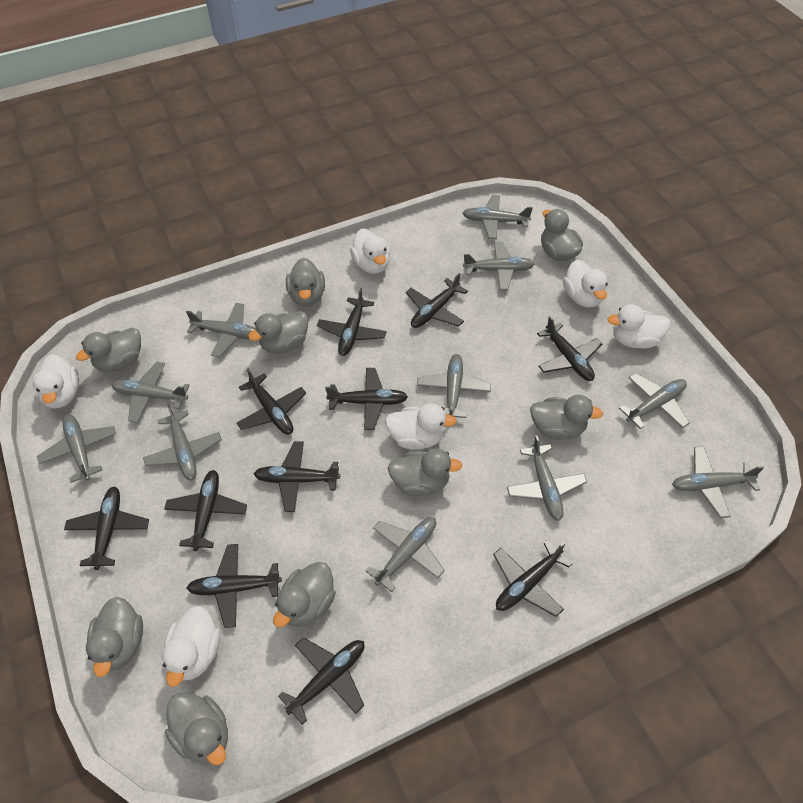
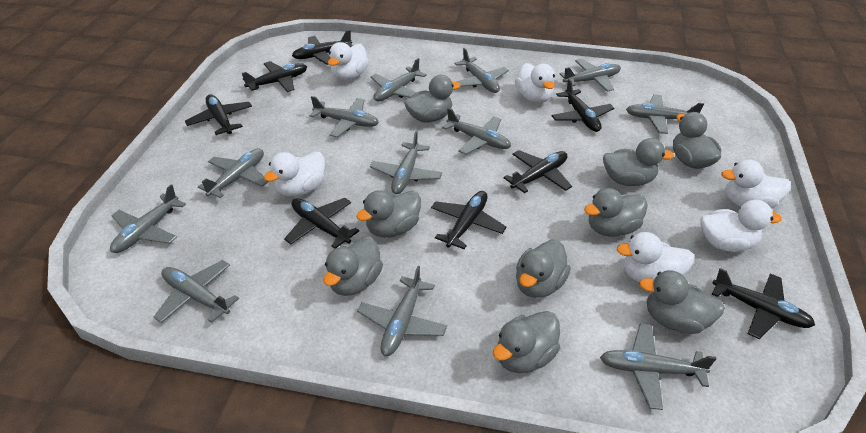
black plane: 11 -> 8
grey plane: 11 -> 12

